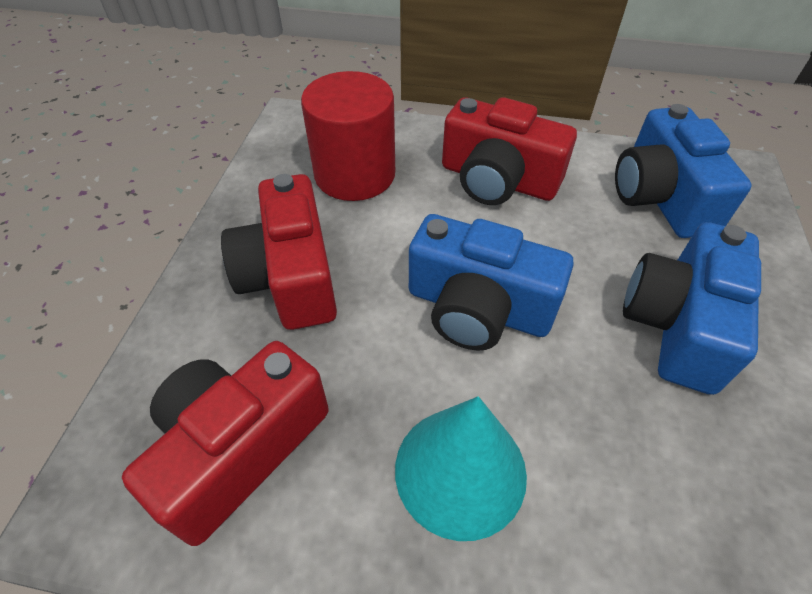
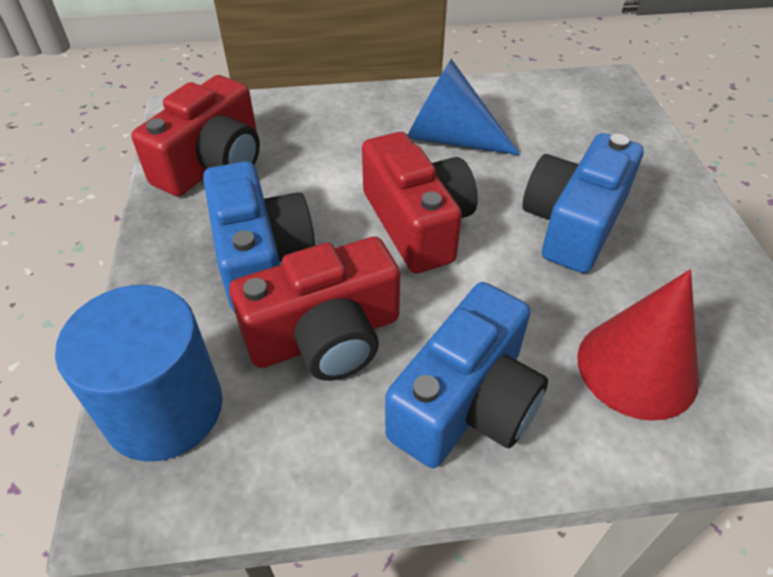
blue cone: 0 -> 1
blue cylinder: 0 -> 1
red cone: 0 -> 1
red cylinder: 1 -> 0
turquoise cone: 1 -> 0

